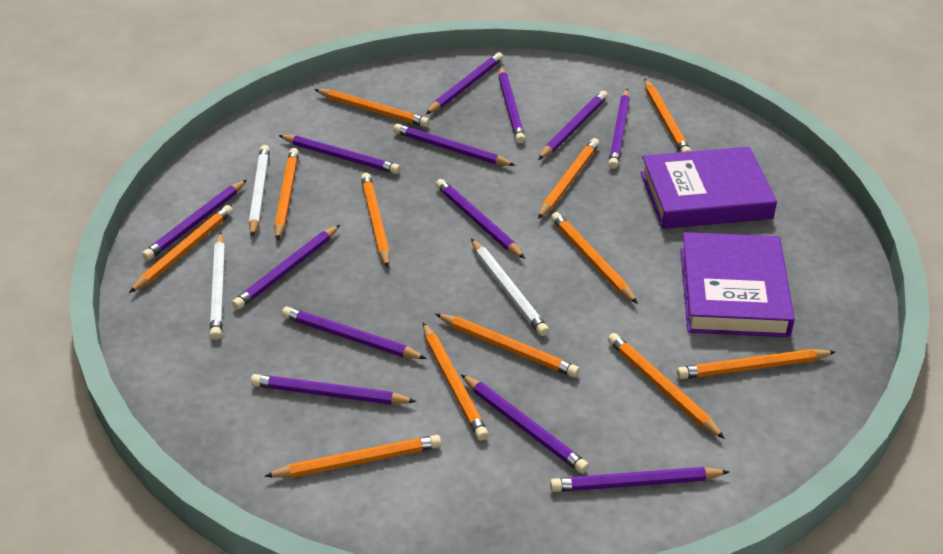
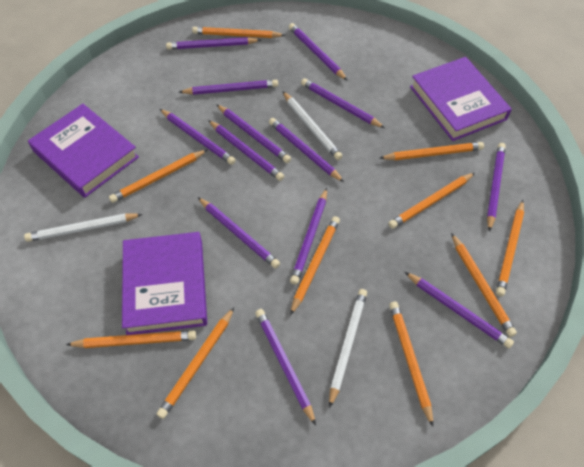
orange pencil: 12 -> 10
purple book: 2 -> 3

